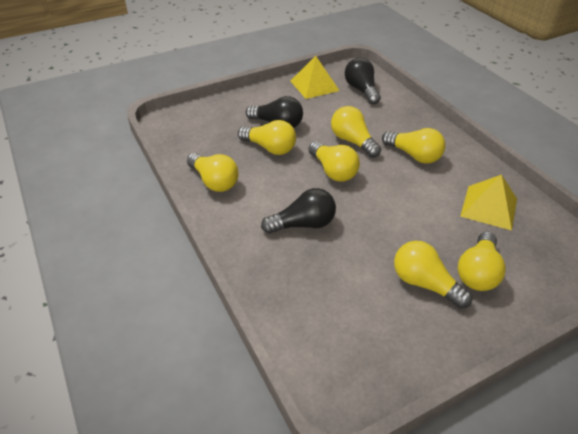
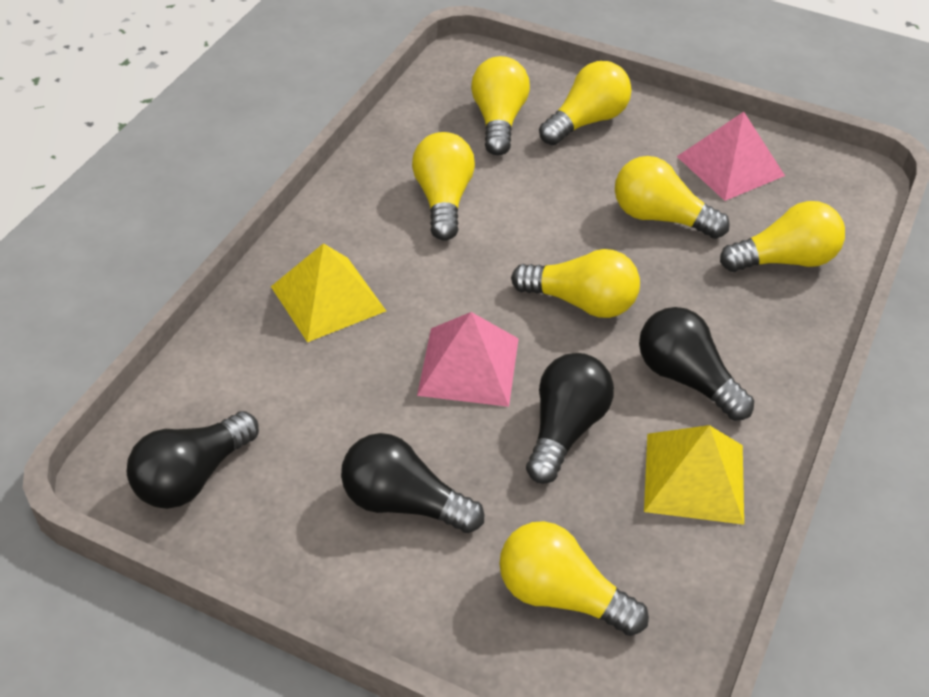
black light bulb: 3 -> 4
pink pyramid: 0 -> 2

